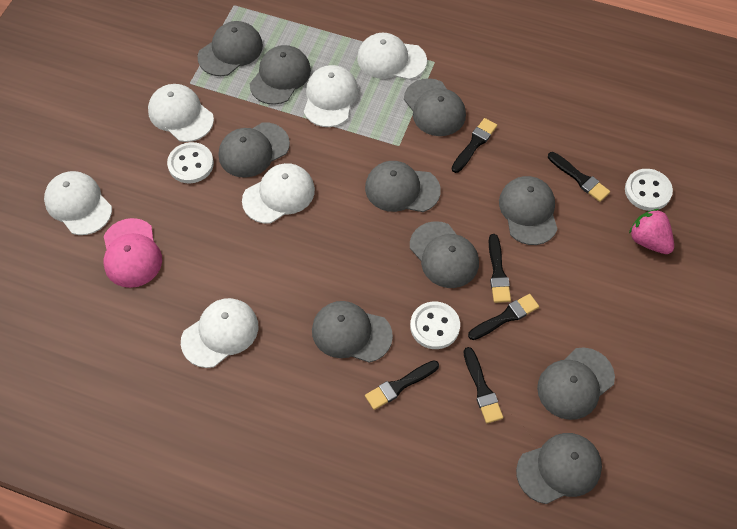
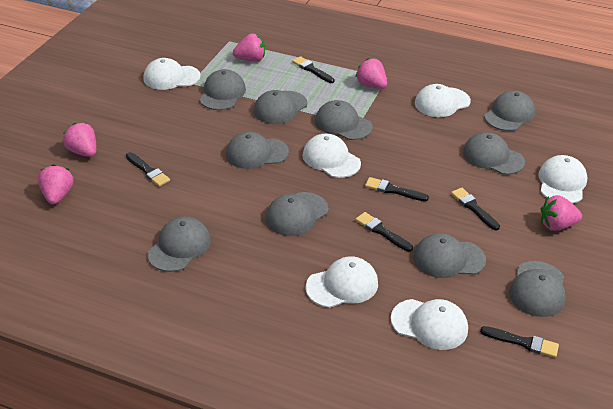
pink cap: 1 -> 0
pink strawberry: 1 -> 5
white button: 3 -> 0

